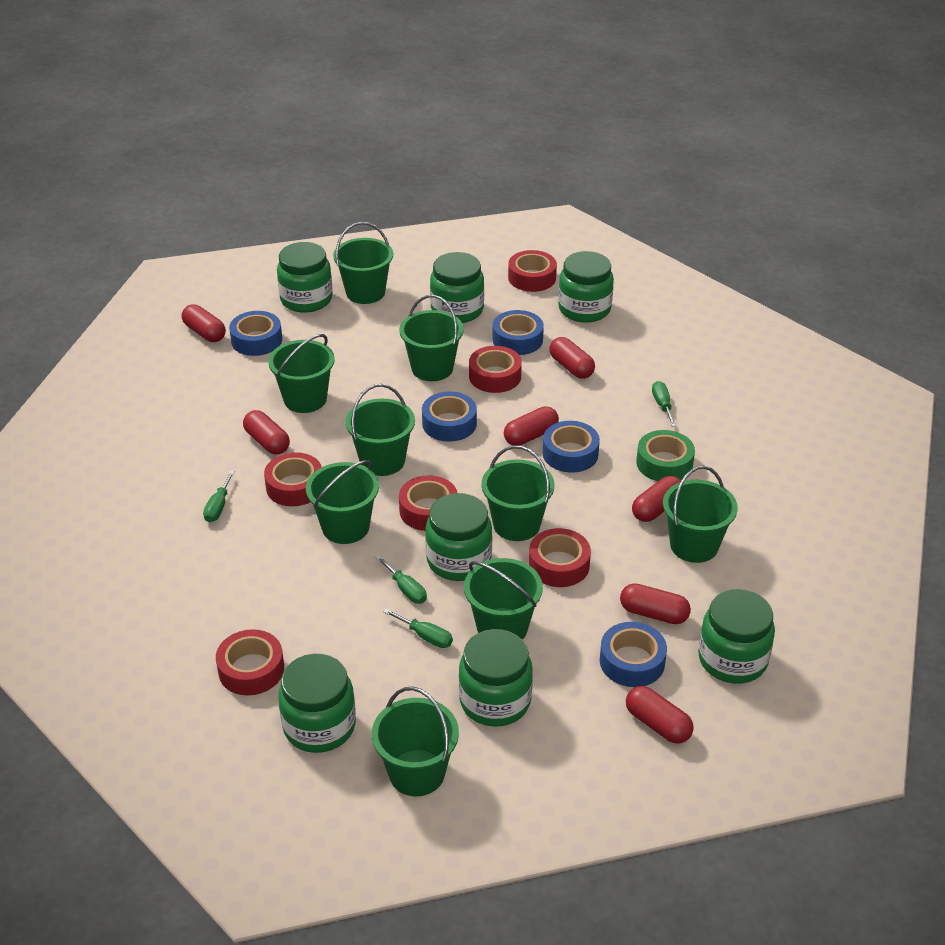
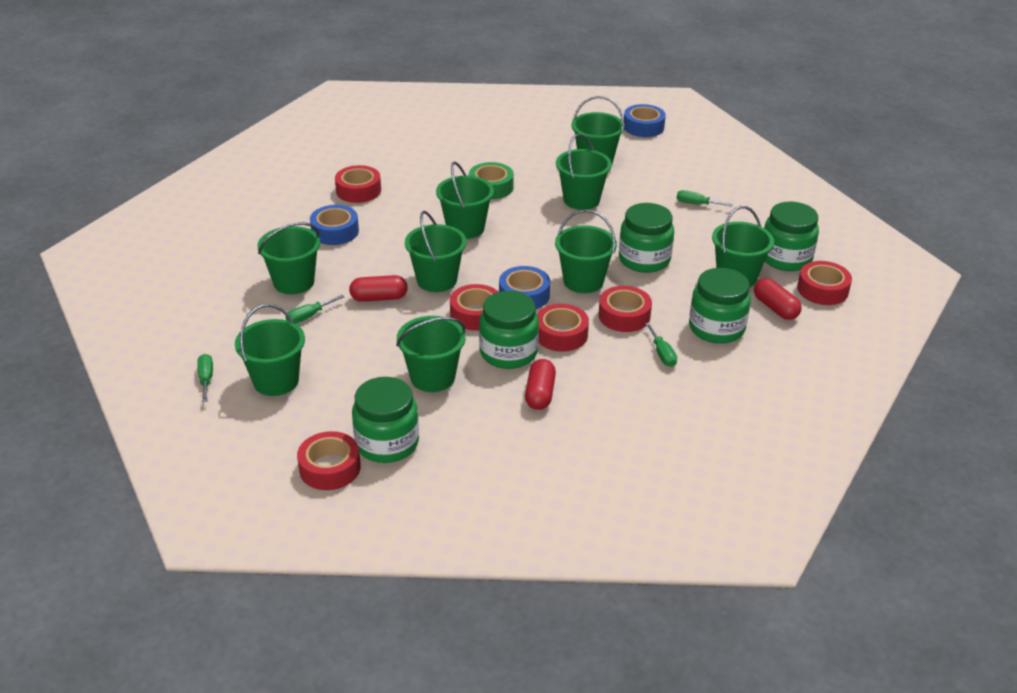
blue tape: 5 -> 3
green jar: 7 -> 5
red capsule: 7 -> 3

